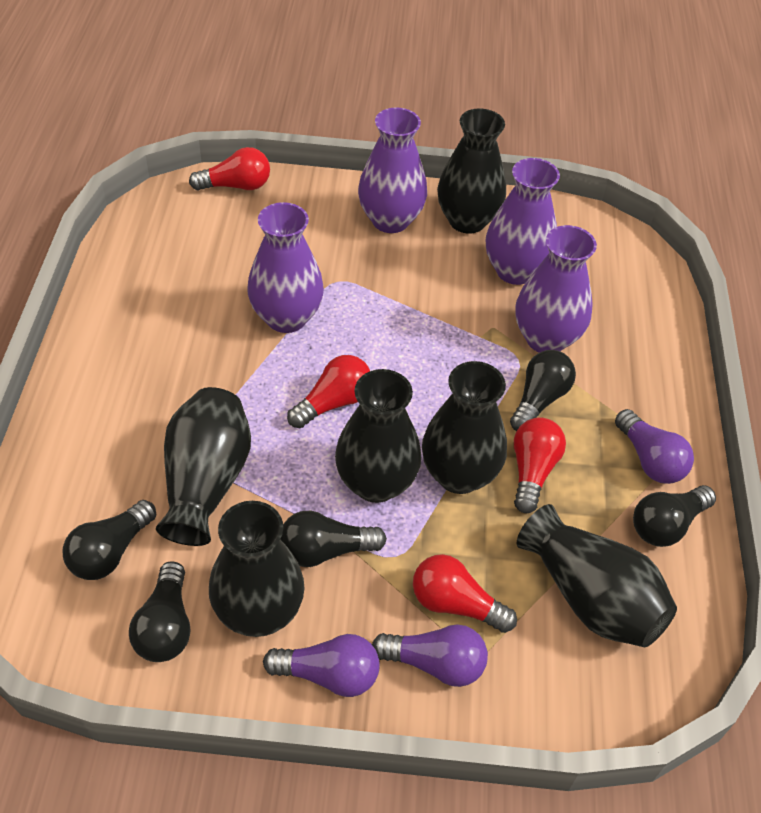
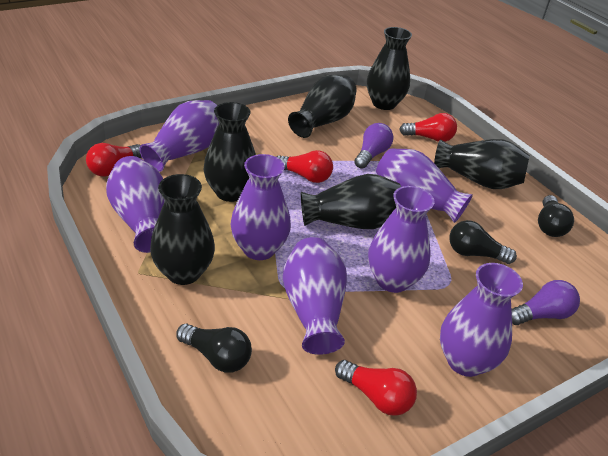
black light bulb: 5 -> 3
purple light bulb: 3 -> 2
purple vase: 4 -> 7

